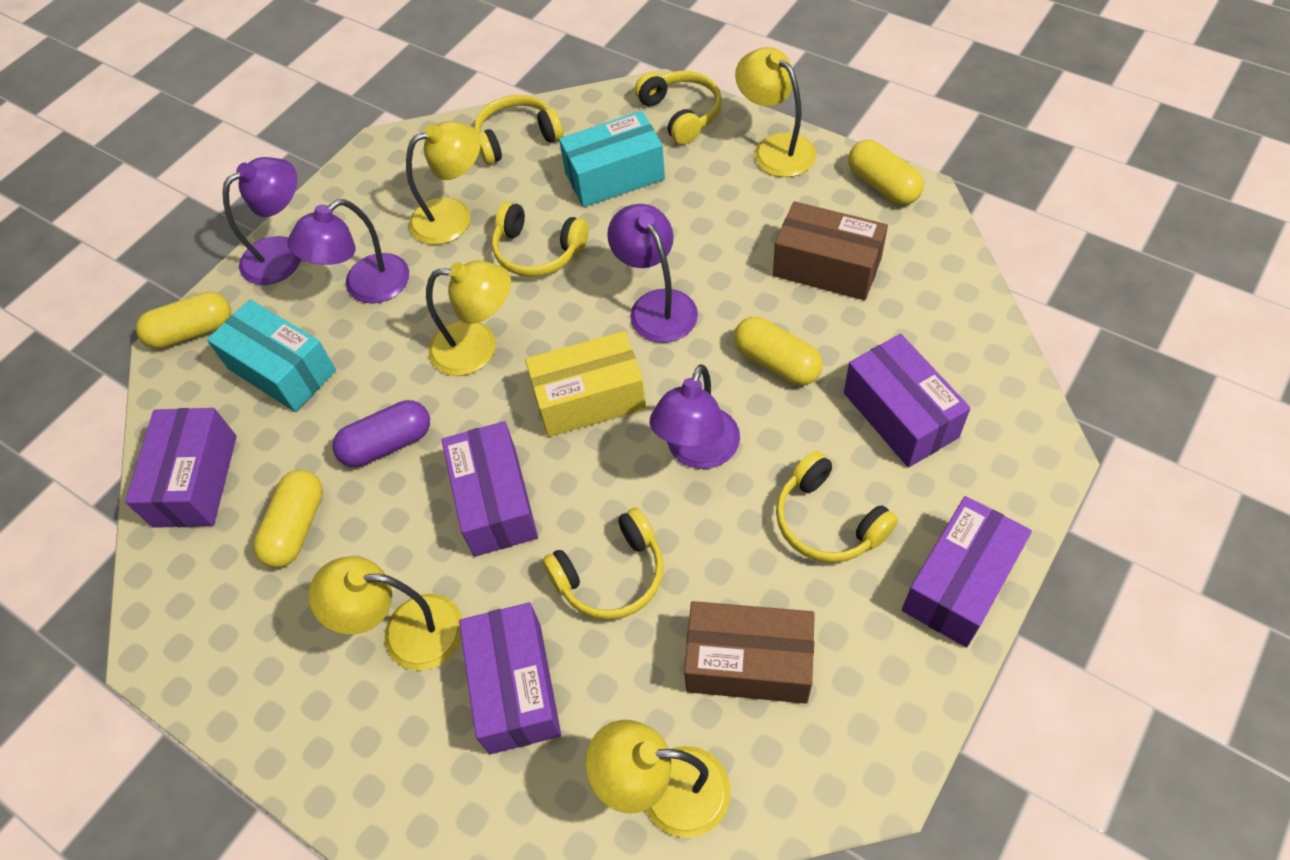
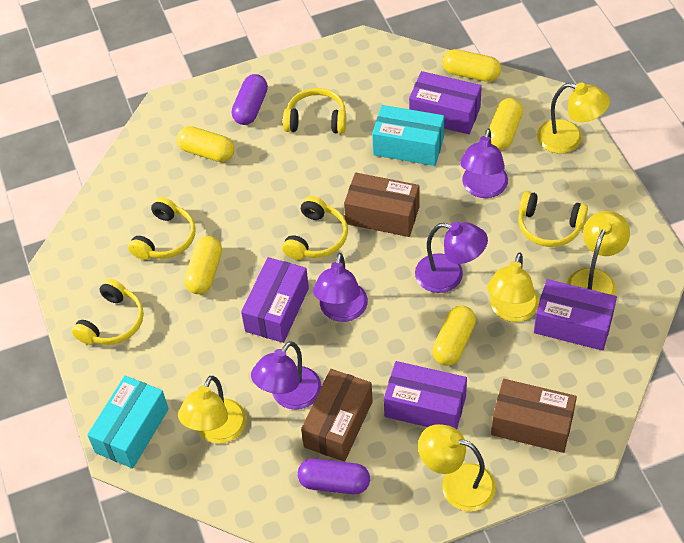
brown box: 2 -> 3
purple box: 5 -> 4
purple capsule: 1 -> 2
yellow box: 1 -> 0
yellow capsule: 4 -> 5

